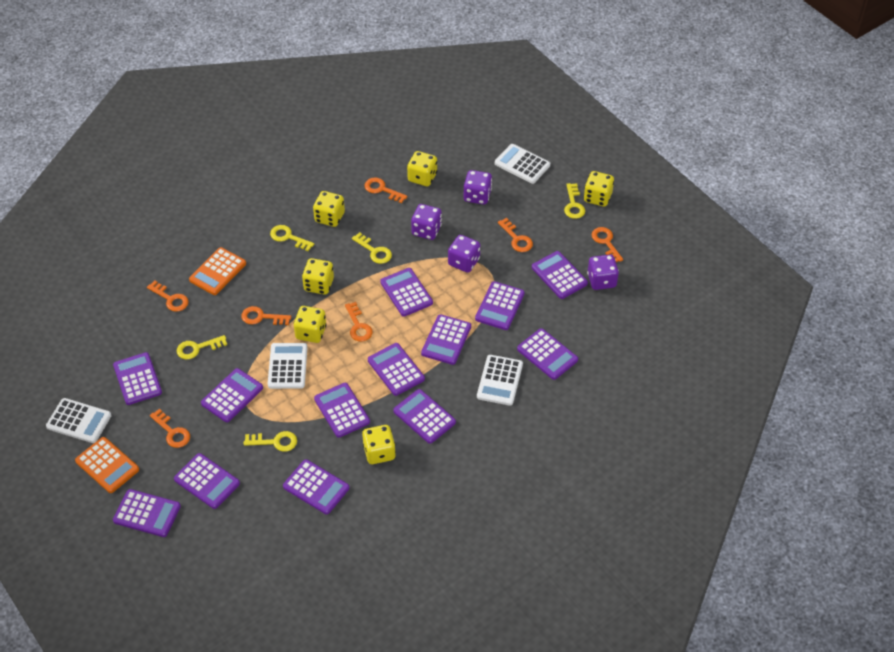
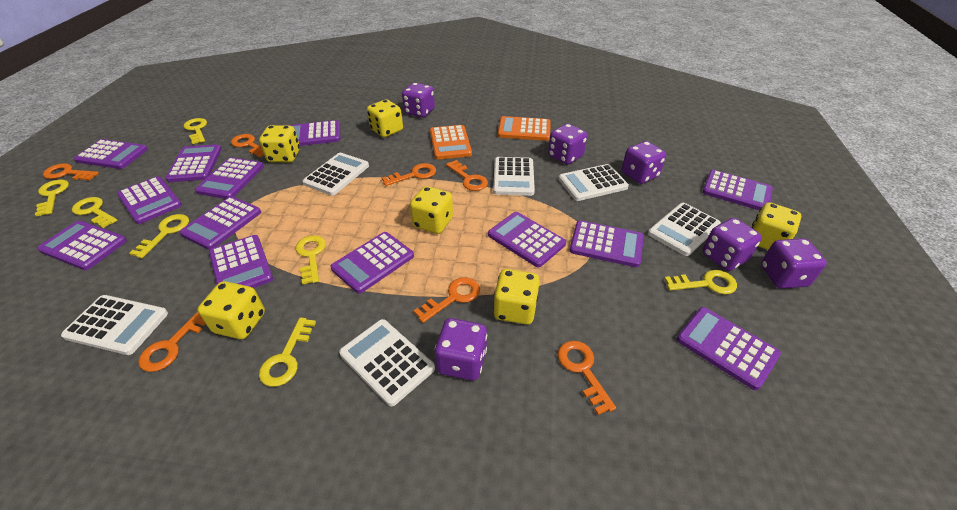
purple dice: 4 -> 6
white calculator: 4 -> 6
yellow key: 5 -> 7

